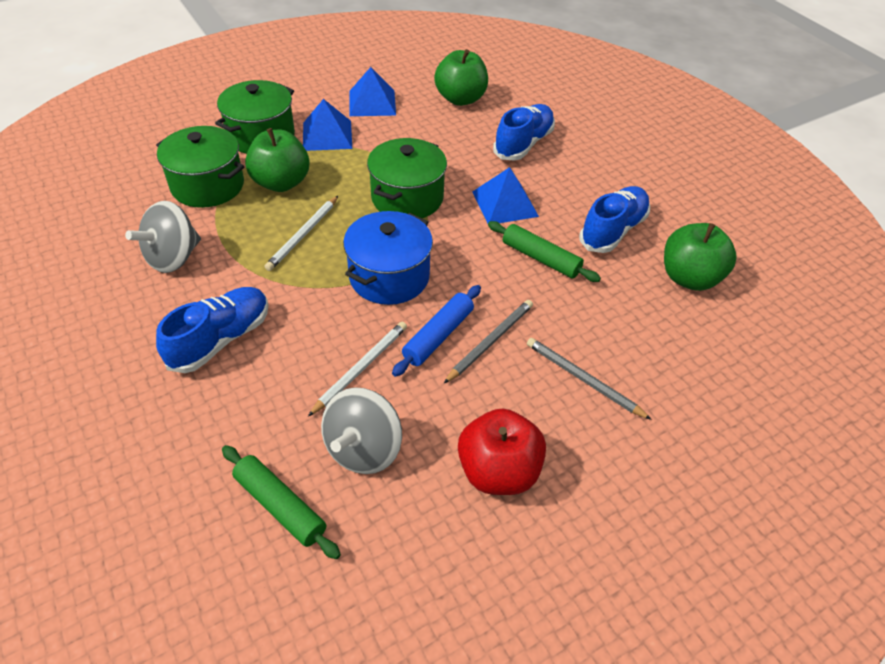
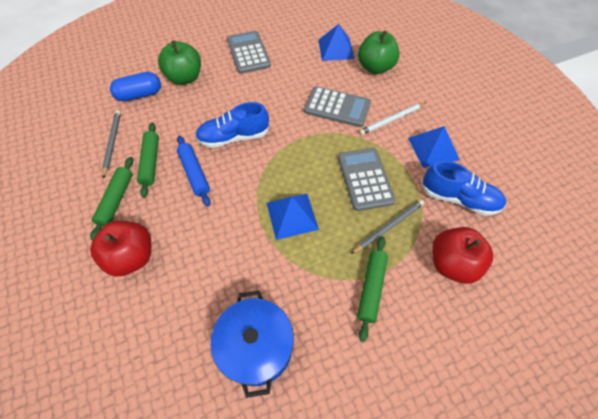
blue capsule: 0 -> 1
blue shoe: 3 -> 2
green apple: 3 -> 2
green pot: 3 -> 0
green rolling pin: 2 -> 3
grey calculator: 0 -> 3
grey spinning top: 2 -> 0
red apple: 1 -> 2
white pencil: 2 -> 1

